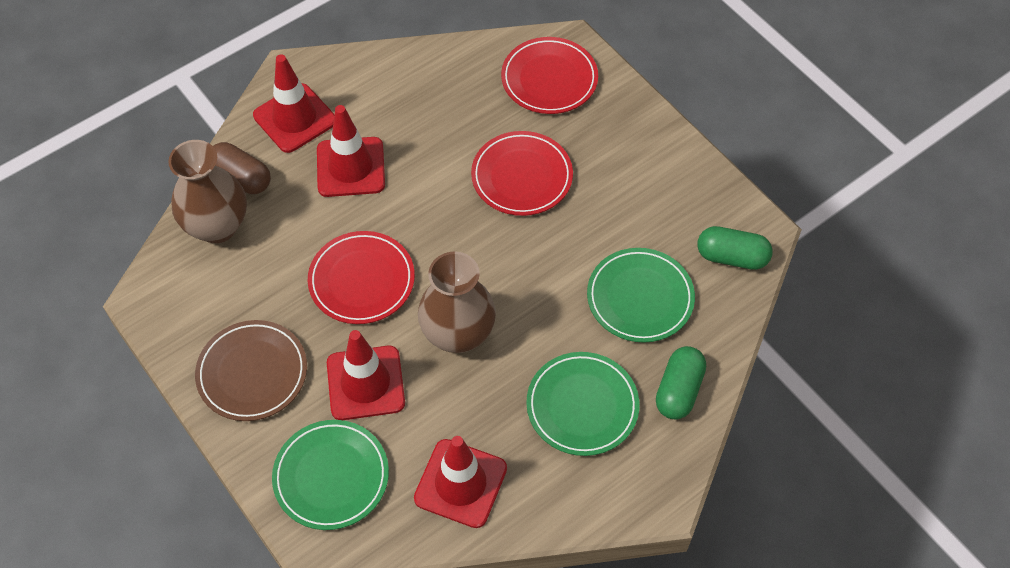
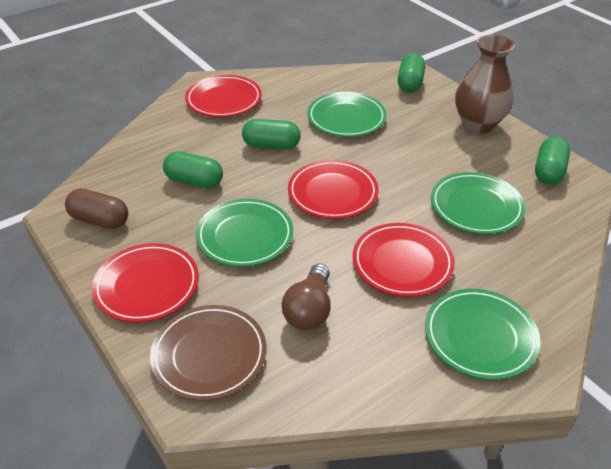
brown light bulb: 0 -> 1
brown vase: 2 -> 1
green capsule: 2 -> 4
green plate: 3 -> 4
red plate: 3 -> 4
red traffic cone: 4 -> 0

